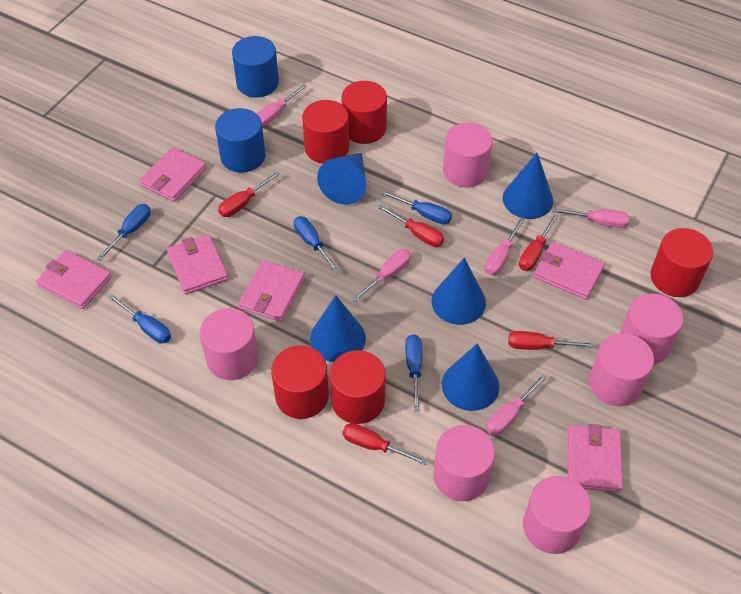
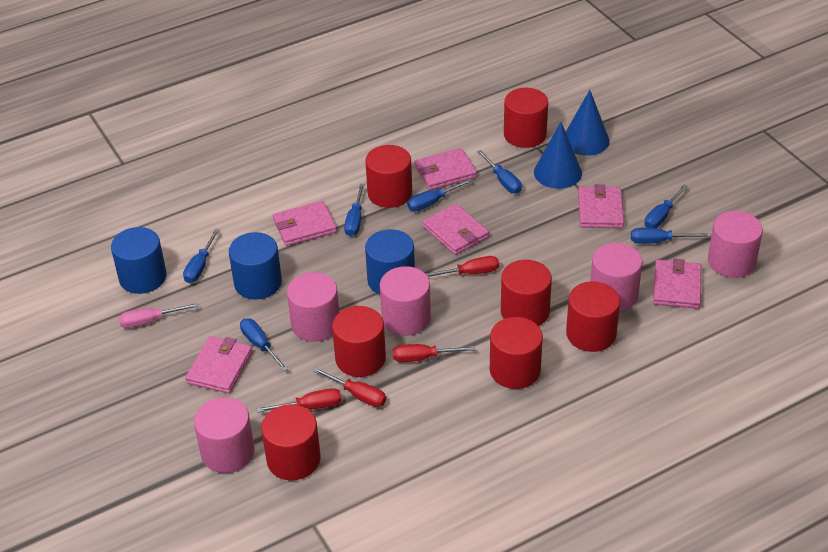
blue cone: 5 -> 2
blue cylinder: 2 -> 3
blue screwdriver: 5 -> 7
pink cylinder: 6 -> 5
pink screwdriver: 5 -> 1
red cylinder: 5 -> 7
red screwdriver: 5 -> 4

